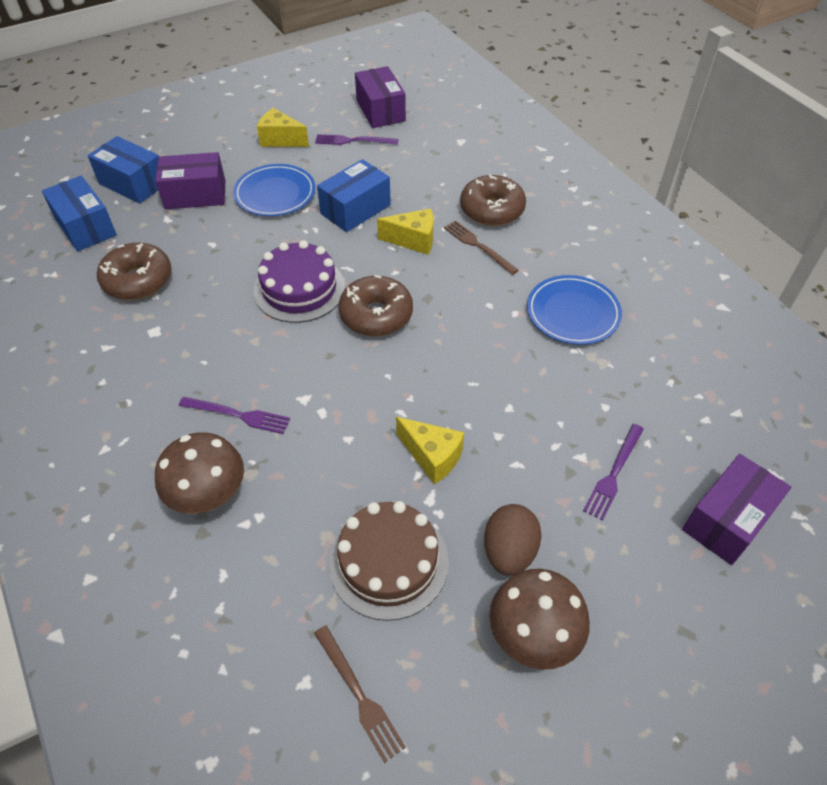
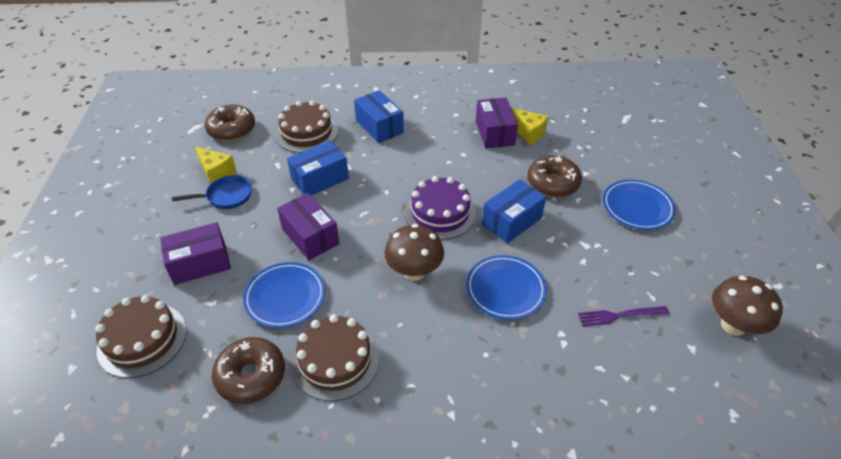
blue pan: 0 -> 1
blue plate: 2 -> 3
brown cake: 1 -> 3
brown egg: 1 -> 0
brown fork: 2 -> 0
purple fork: 3 -> 1
yellow cheese: 3 -> 2

